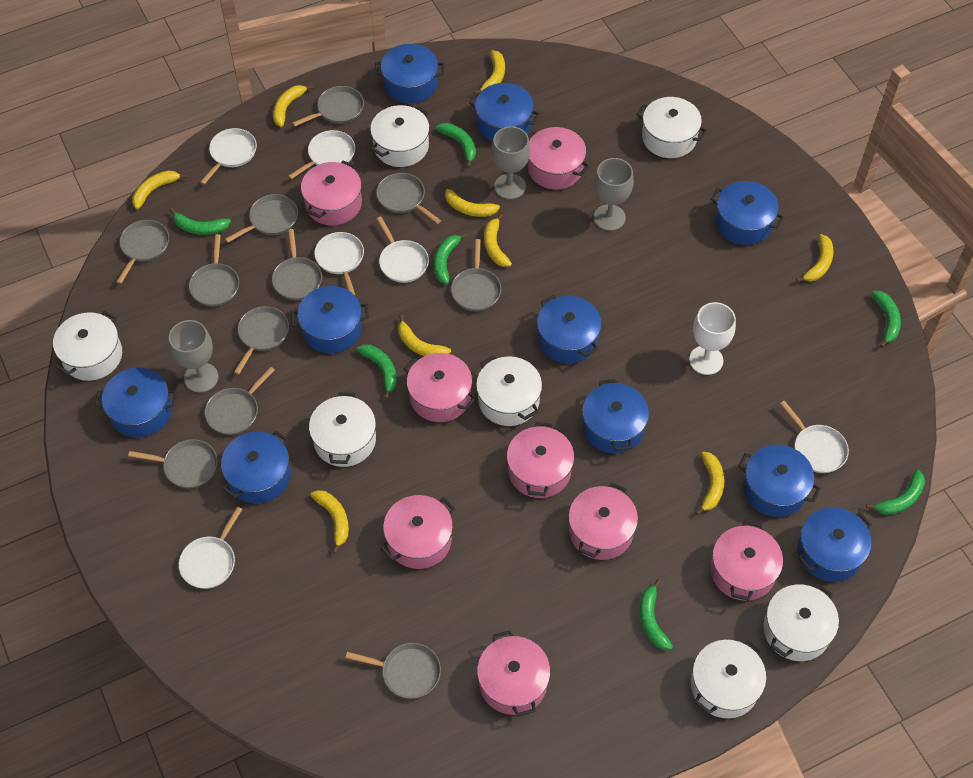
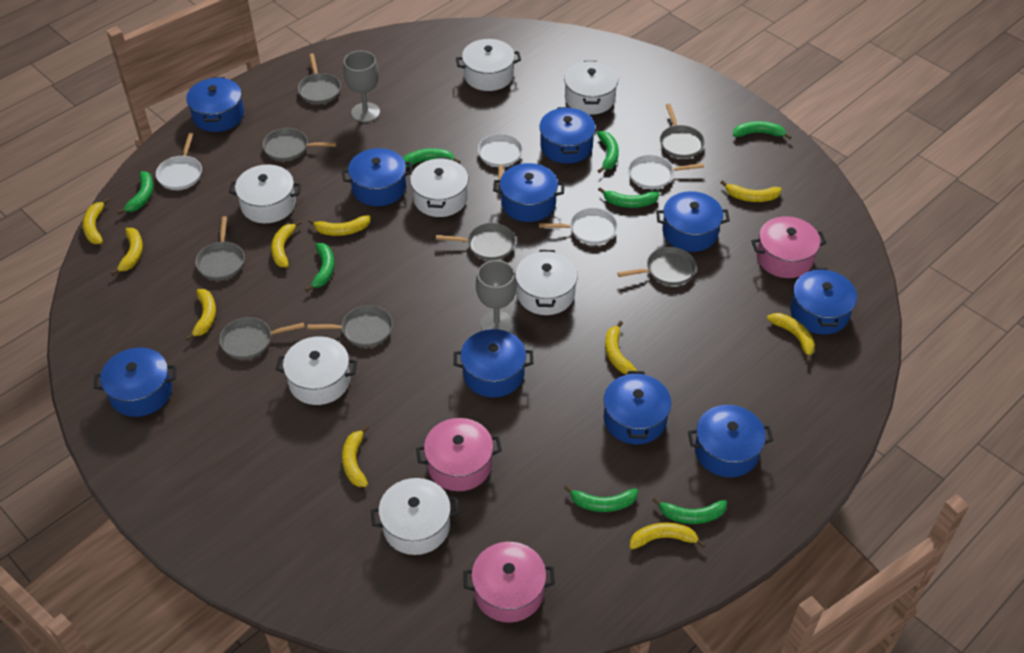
green banana: 7 -> 8
grey goblet: 3 -> 2
grey pan: 11 -> 8
pink pot: 8 -> 3
white goblet: 1 -> 0
white pan: 6 -> 4
yellow banana: 9 -> 10

